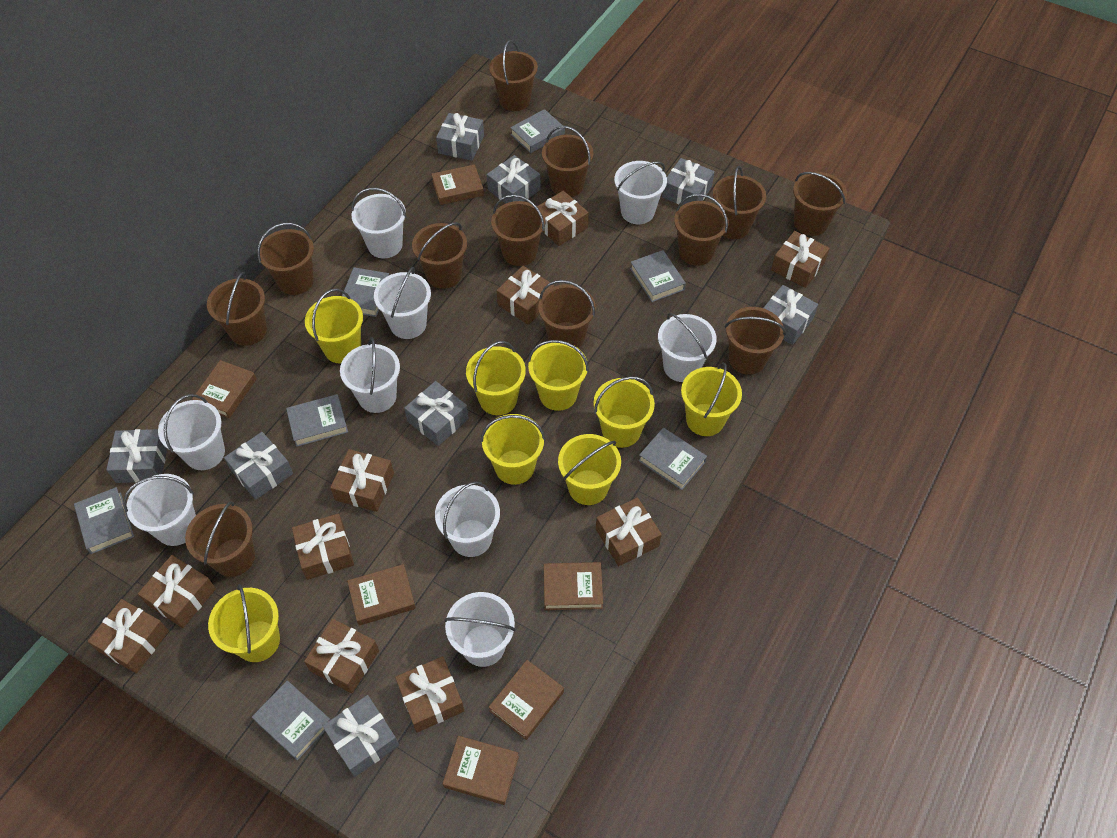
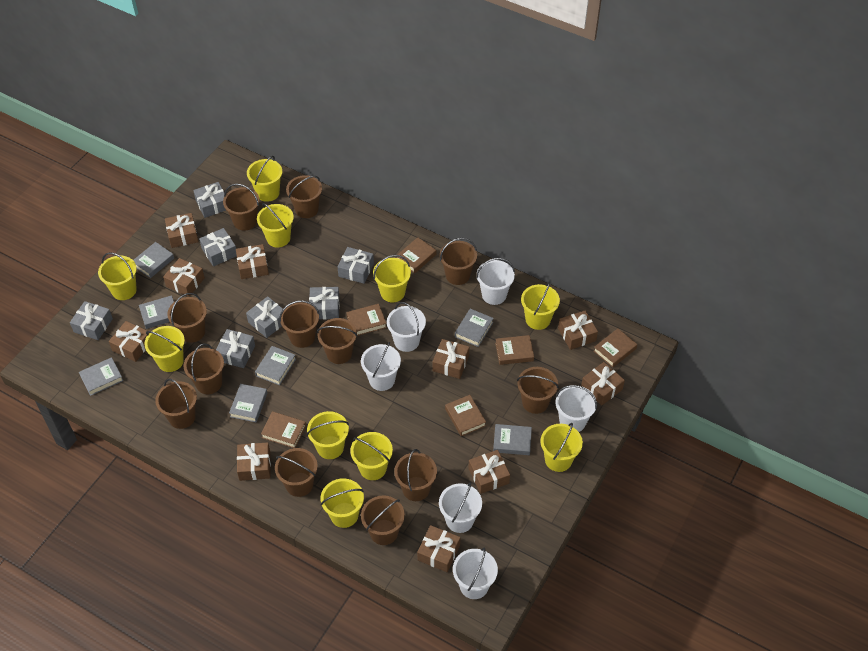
grey gift: 8 -> 7
white bucket: 9 -> 6
yellow bucket: 8 -> 10

